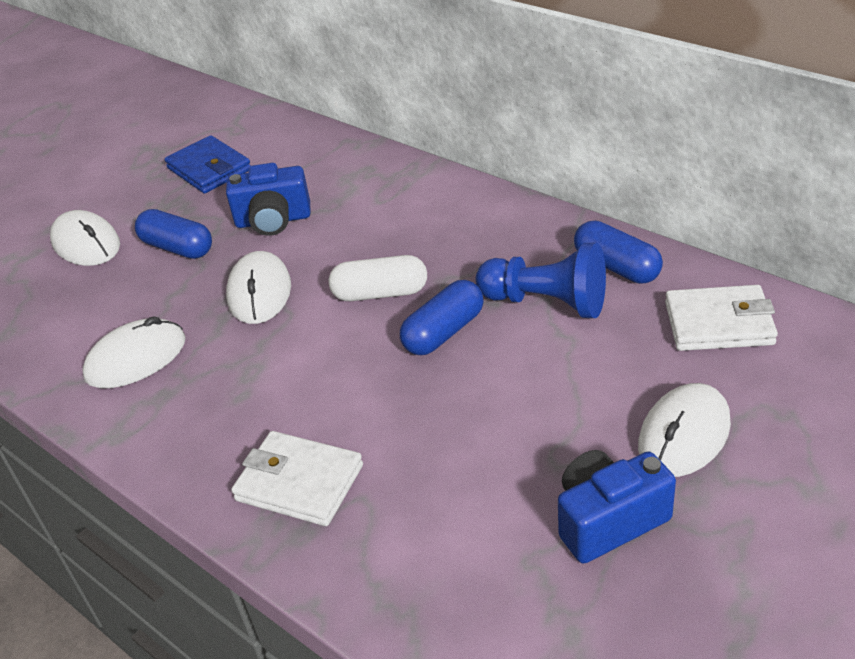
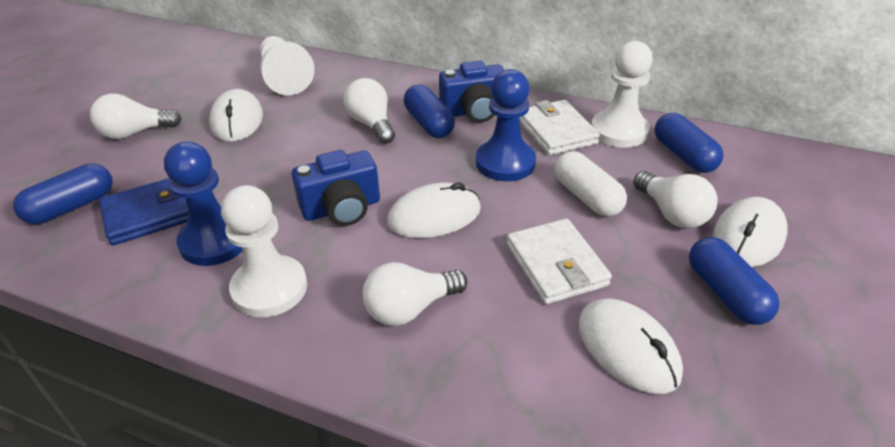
blue capsule: 3 -> 4
blue pawn: 1 -> 2
white light bulb: 0 -> 4
white pawn: 0 -> 3

